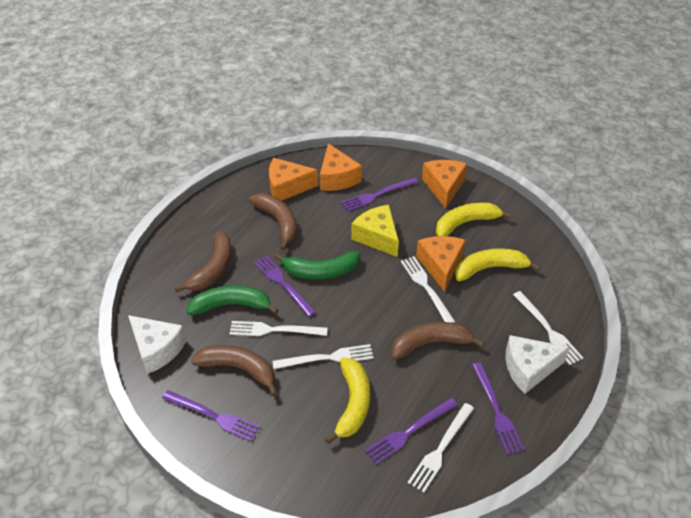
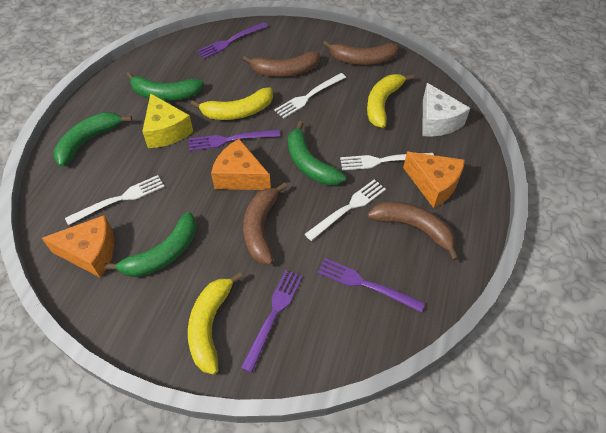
green banana: 2 -> 4
orange cheese: 4 -> 3
purple fork: 5 -> 4
white cheese: 2 -> 1
white fork: 5 -> 4

